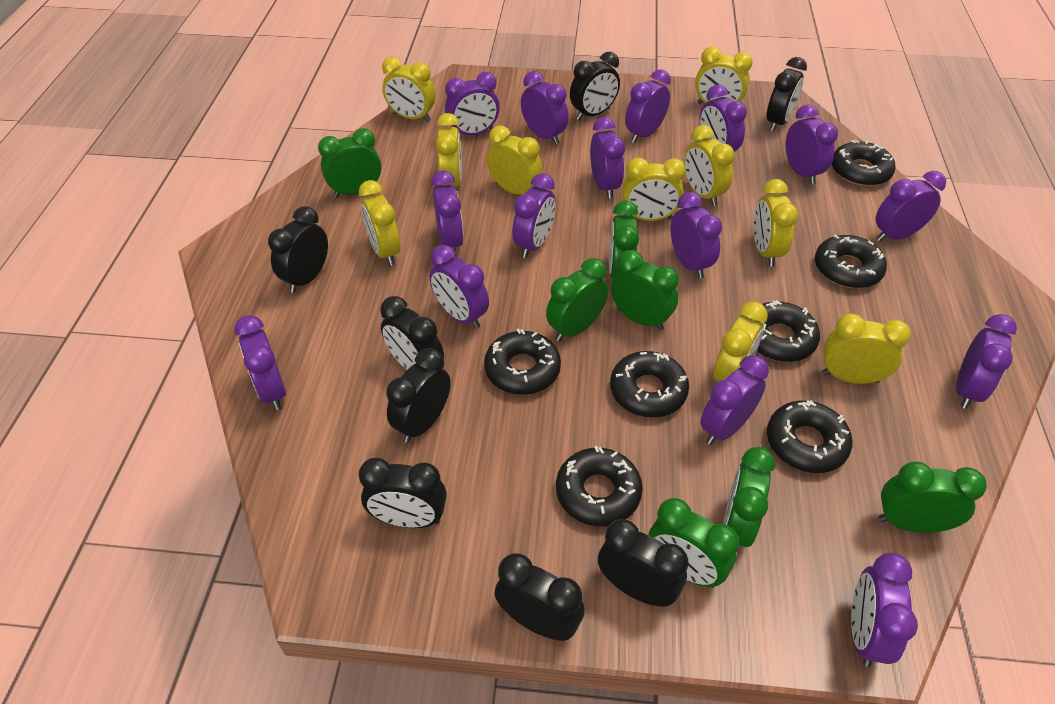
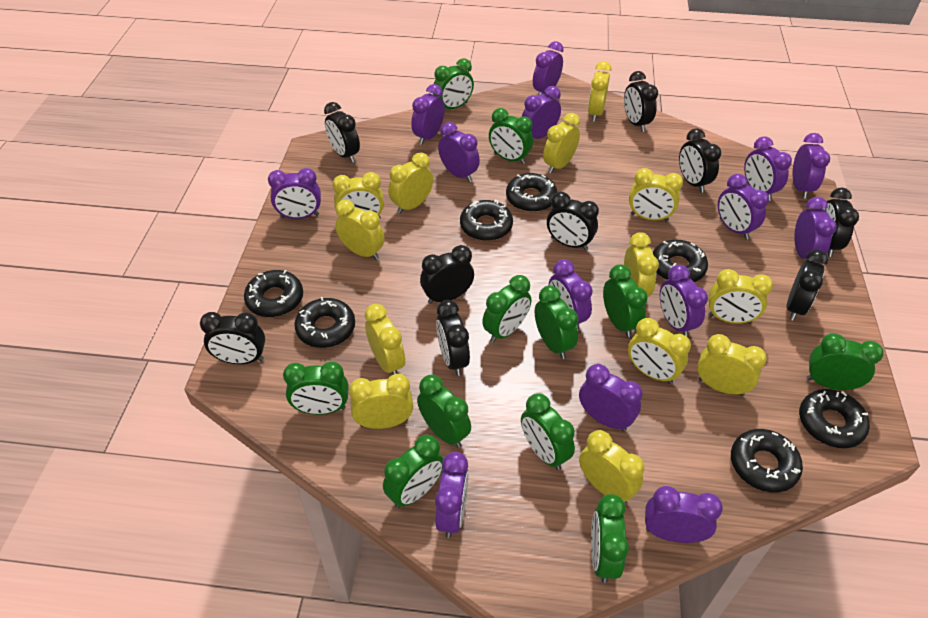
black clock: 8 -> 9
green clock: 7 -> 11
purple clock: 15 -> 14
yellow clock: 10 -> 13

